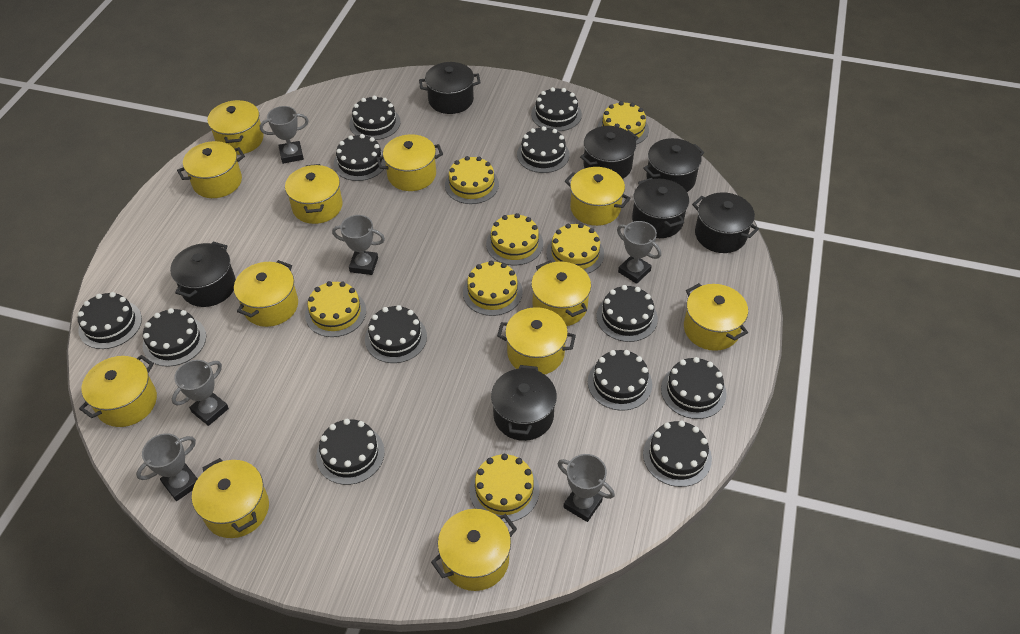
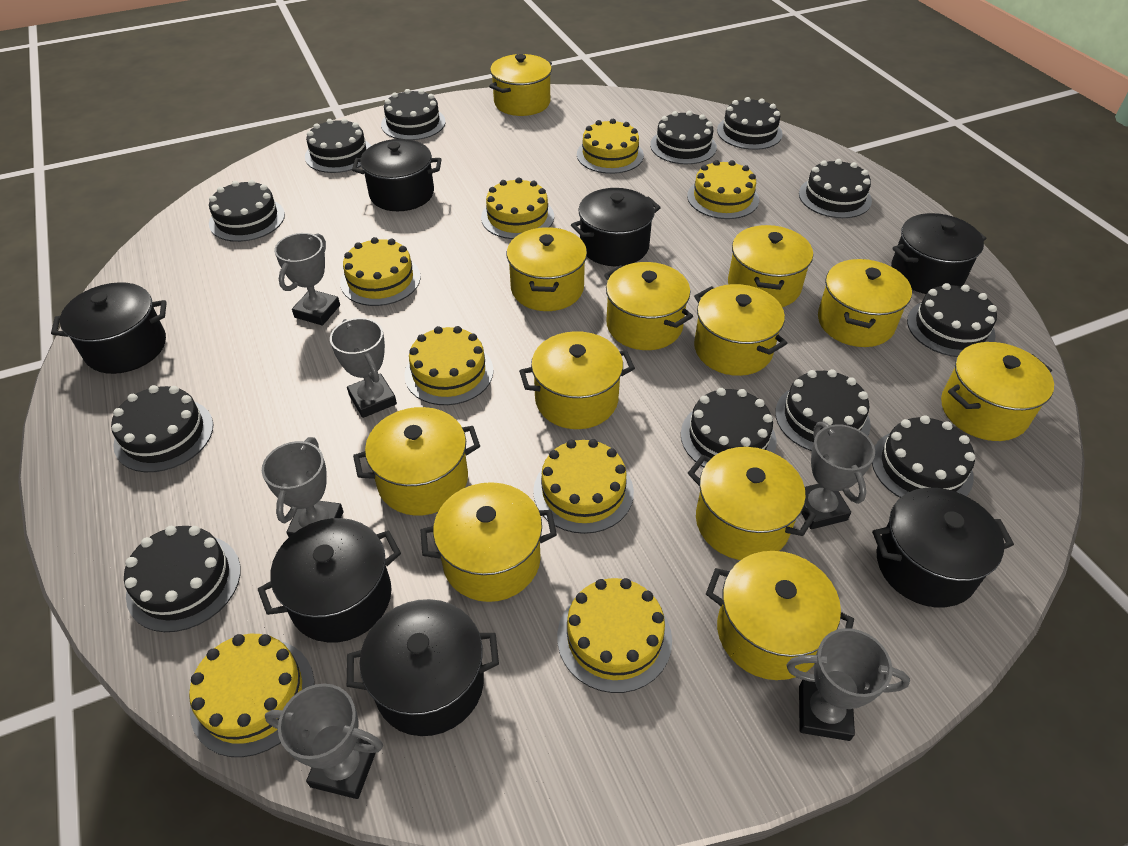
yellow cake: 7 -> 8

